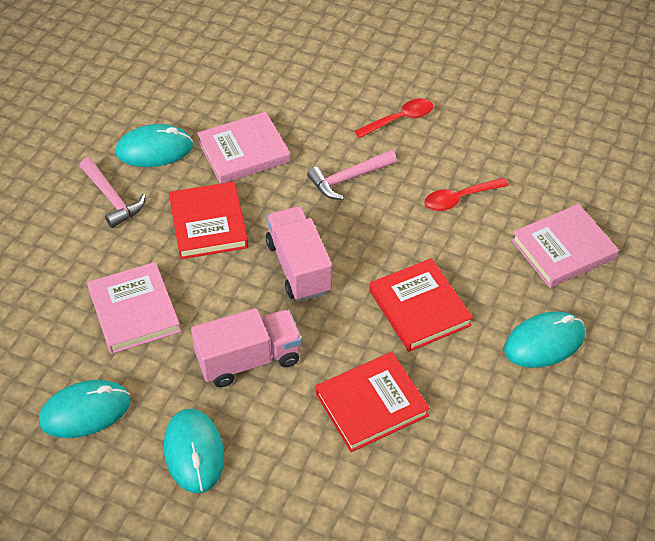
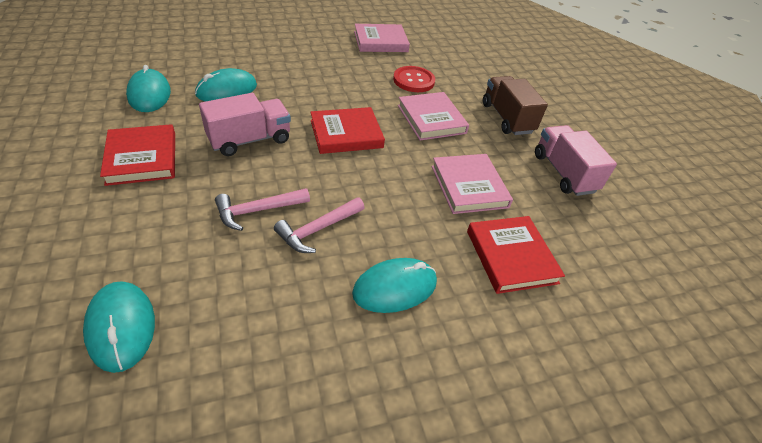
brown truck: 0 -> 1
red button: 0 -> 1
red spoon: 2 -> 0

